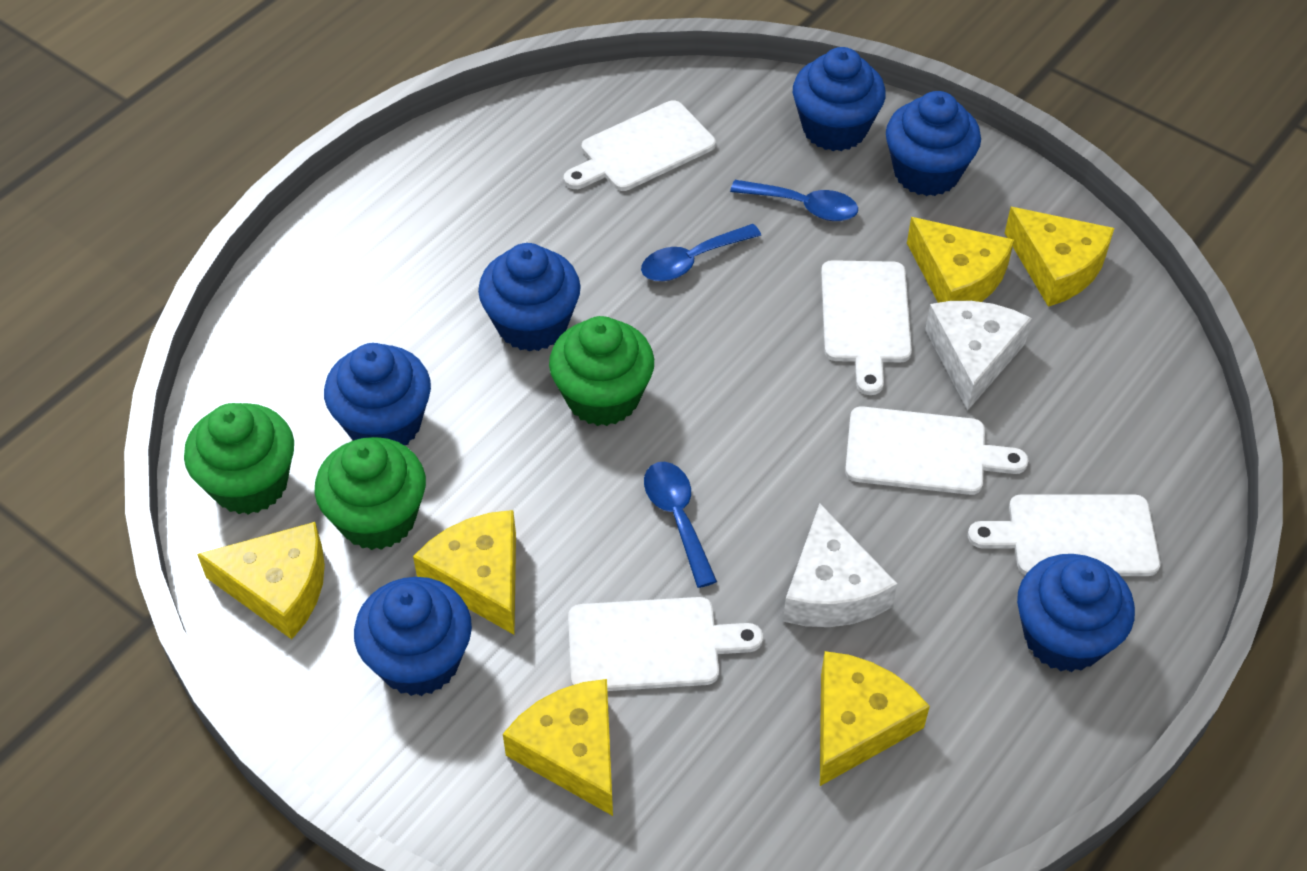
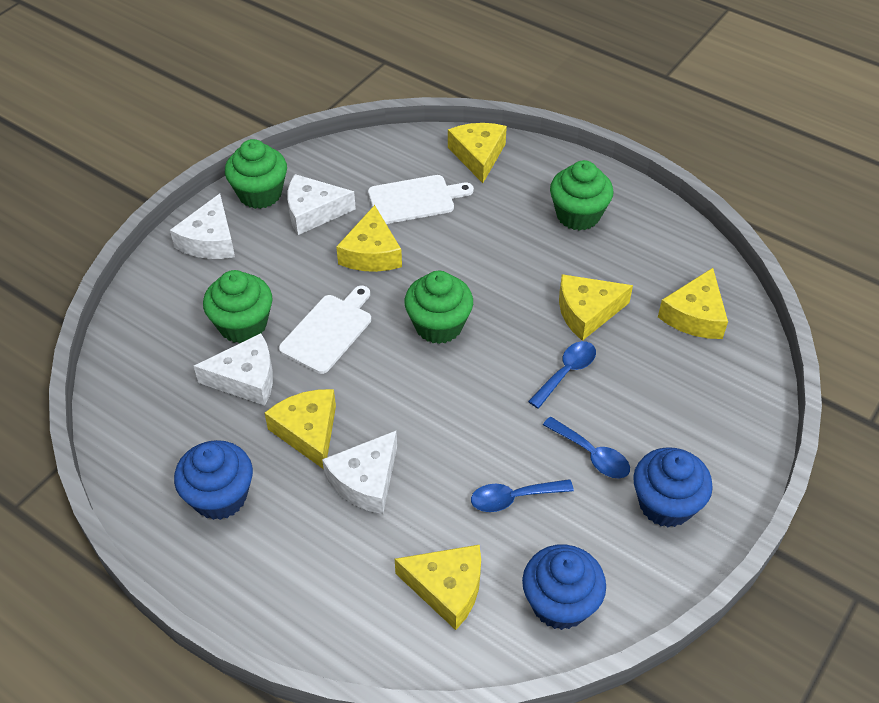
blue cupcake: 6 -> 3
green cupcake: 3 -> 4
white cheese: 2 -> 4
white cutting board: 5 -> 2

